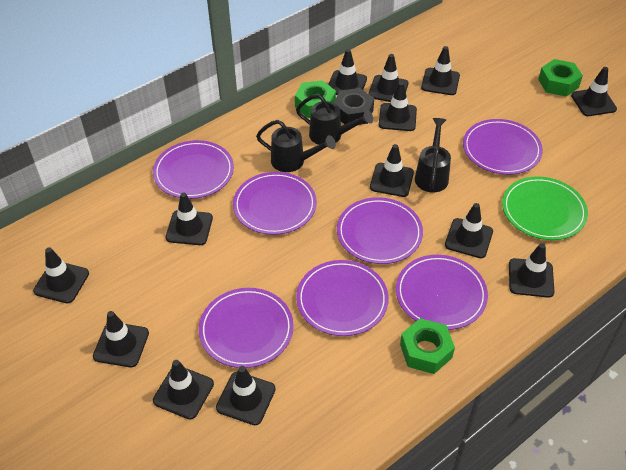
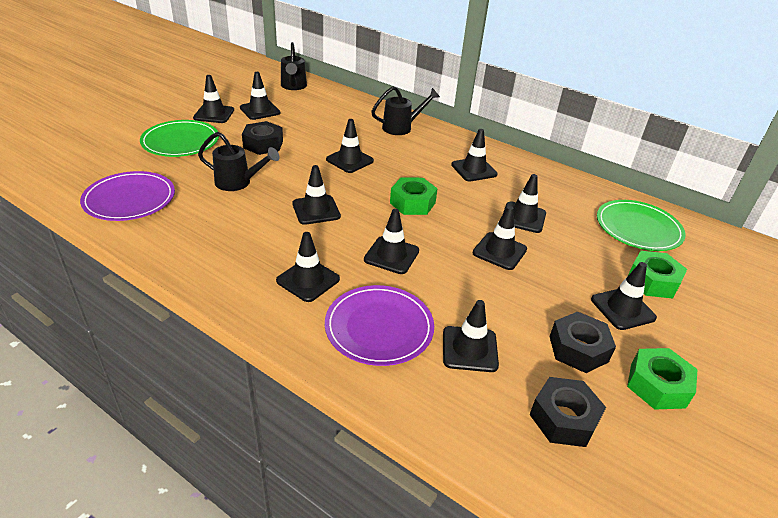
black nut: 1 -> 3
black traffic cone: 13 -> 11
green plate: 1 -> 2
purple plate: 7 -> 2

